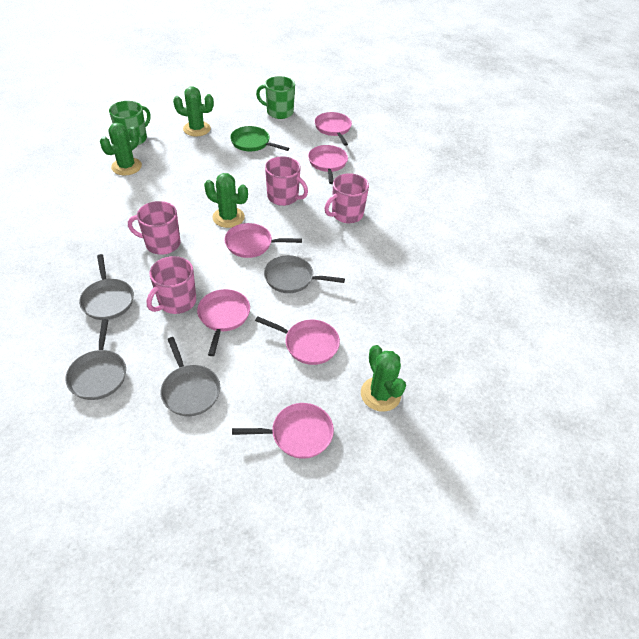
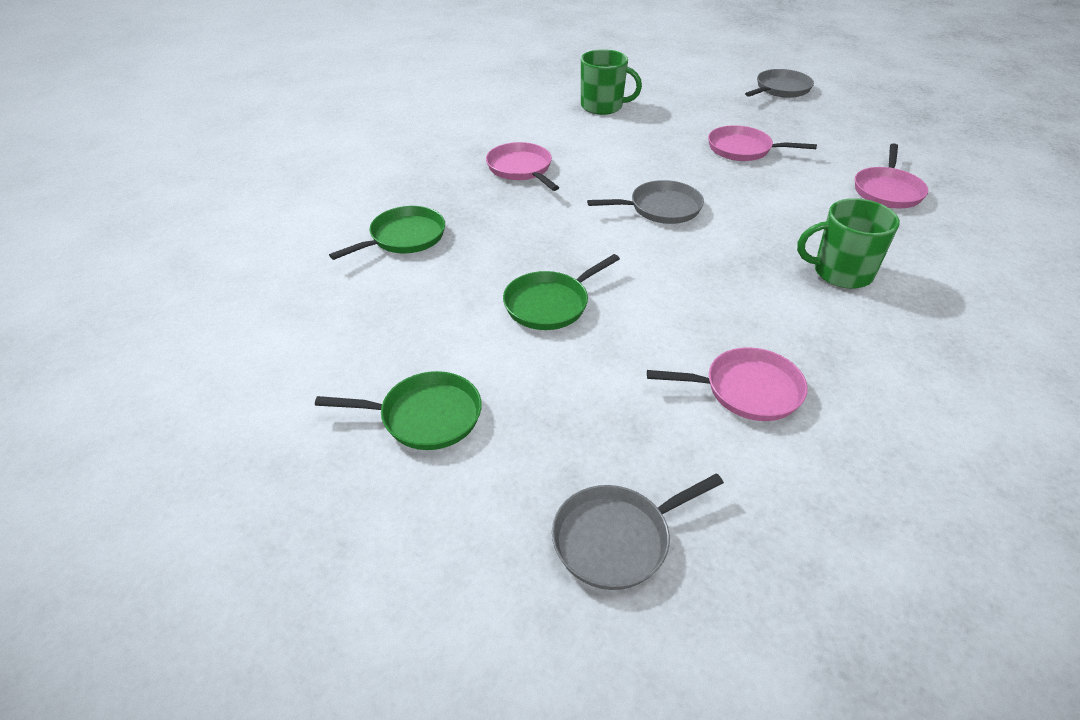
green cactus: 4 -> 0
green pan: 1 -> 3
grey pan: 4 -> 3
pink mug: 4 -> 0
pink pan: 6 -> 4

